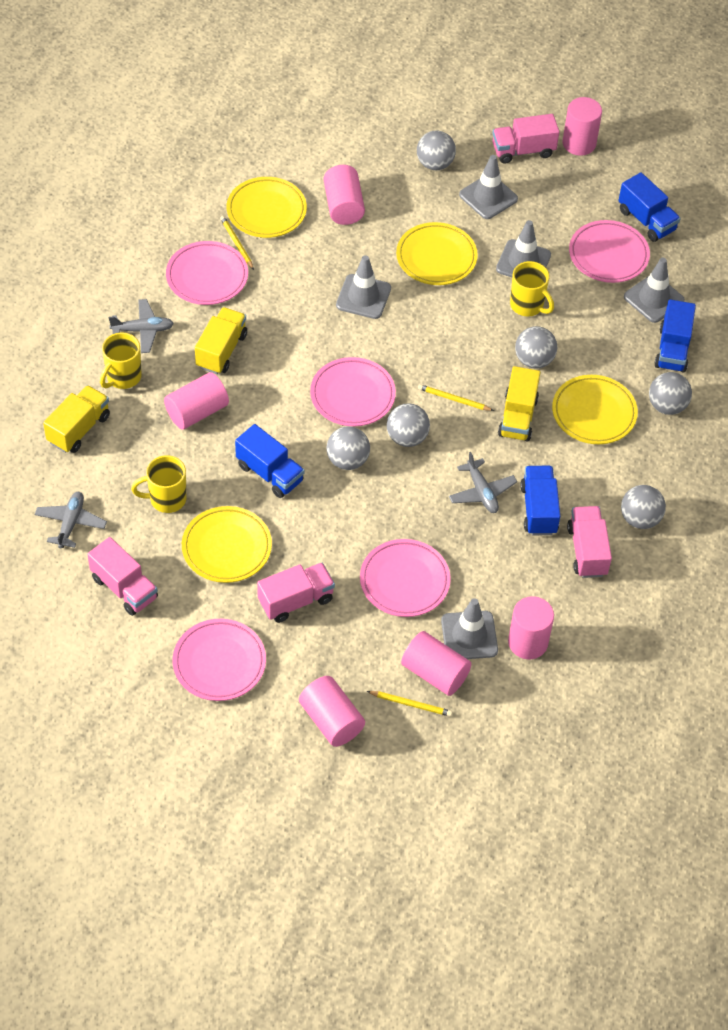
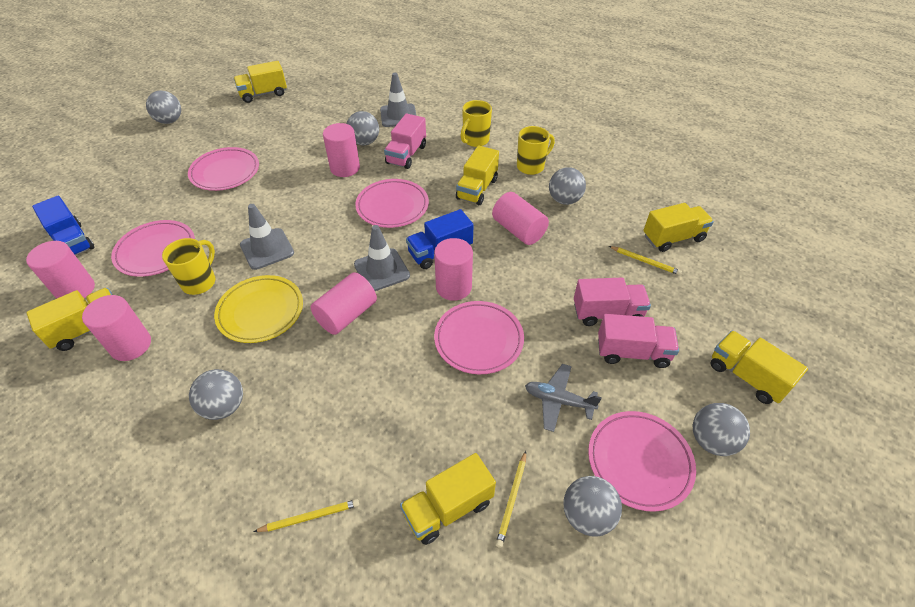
blue truck: 4 -> 2
grey plane: 3 -> 1
grey traffic cone: 5 -> 3
pink truck: 4 -> 3
yellow plate: 4 -> 1
yellow truck: 3 -> 6

